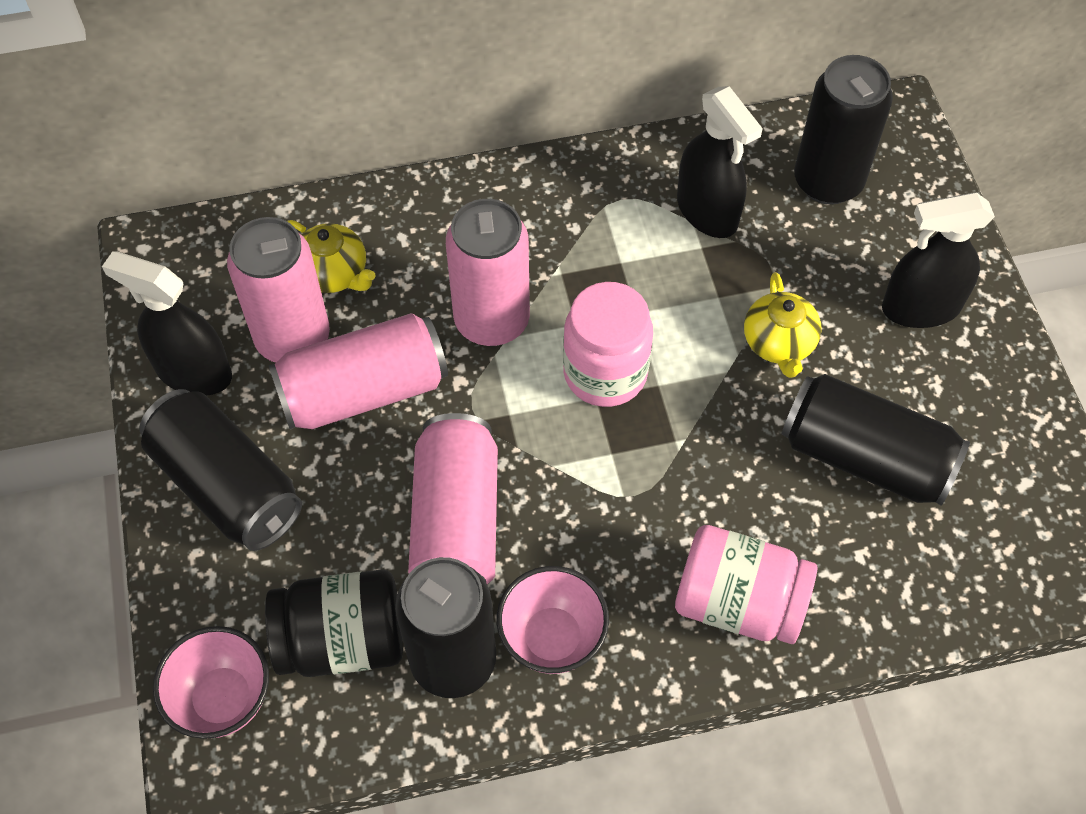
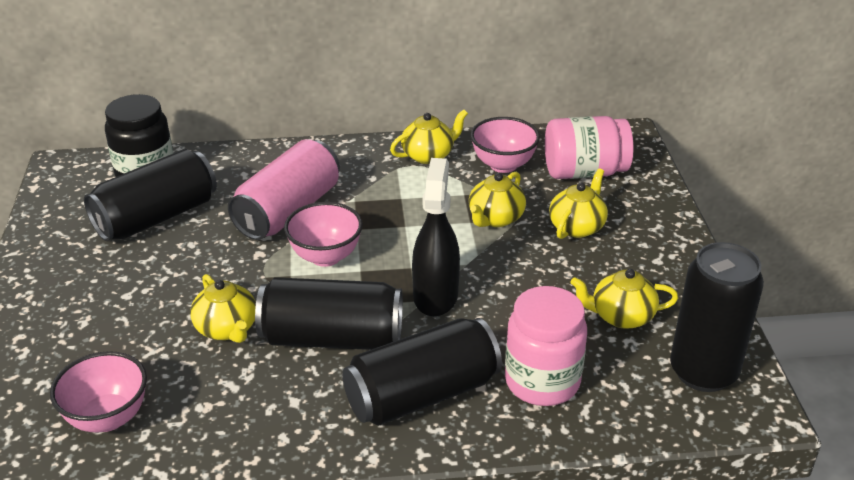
black spray bottle: 3 -> 1
pink bowl: 2 -> 3
pink can: 4 -> 1
yellow teapot: 2 -> 5

